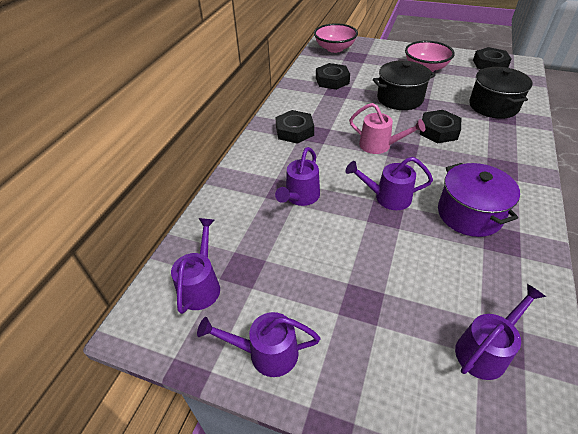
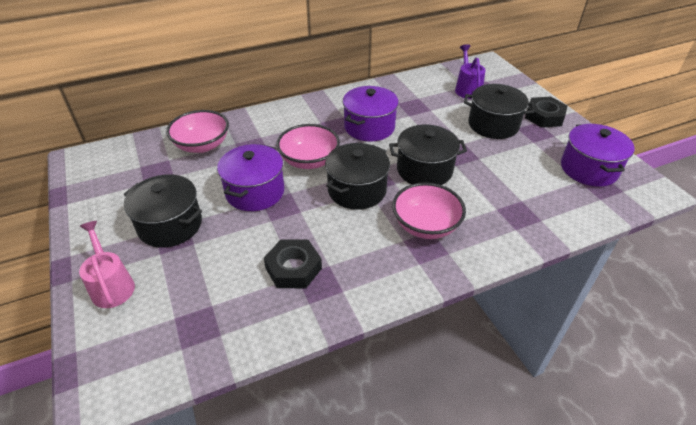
black nut: 4 -> 2
black pot: 2 -> 4
pink bowl: 2 -> 3
purple pot: 1 -> 3
purple watering can: 5 -> 1

